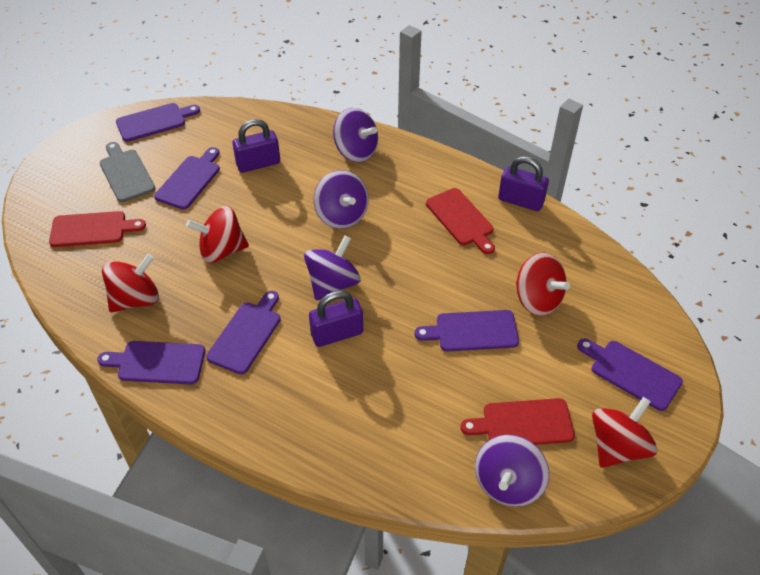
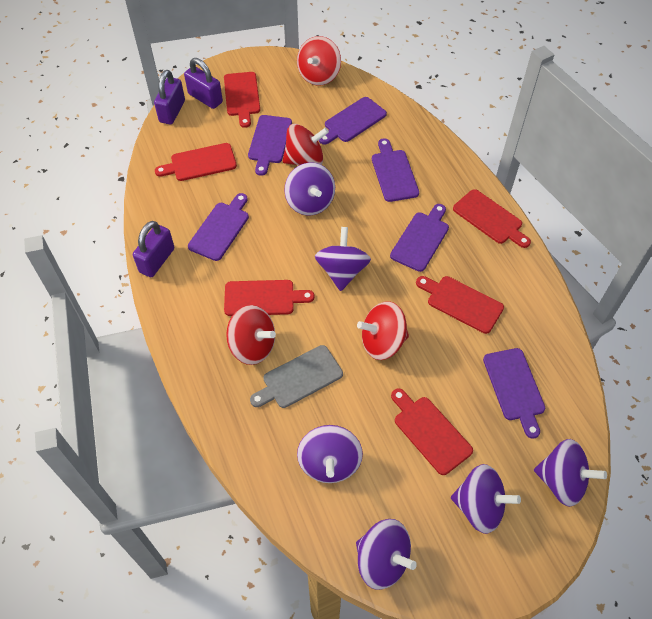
purple spinning top: 4 -> 6
red cutting board: 3 -> 6

